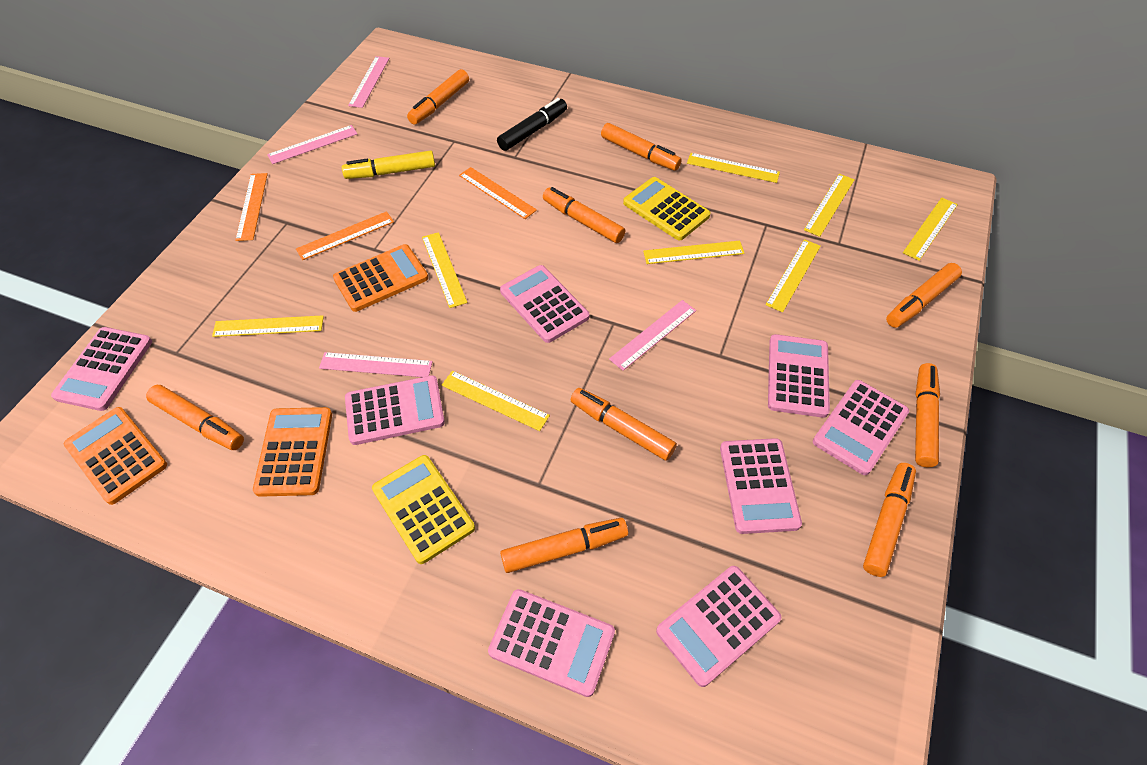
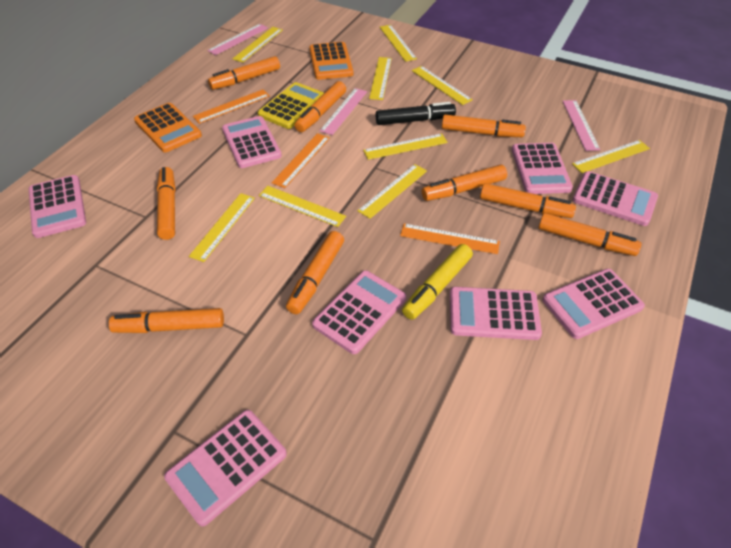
orange calculator: 3 -> 2
pink ruler: 4 -> 3
yellow calculator: 2 -> 1
yellow ruler: 8 -> 9

